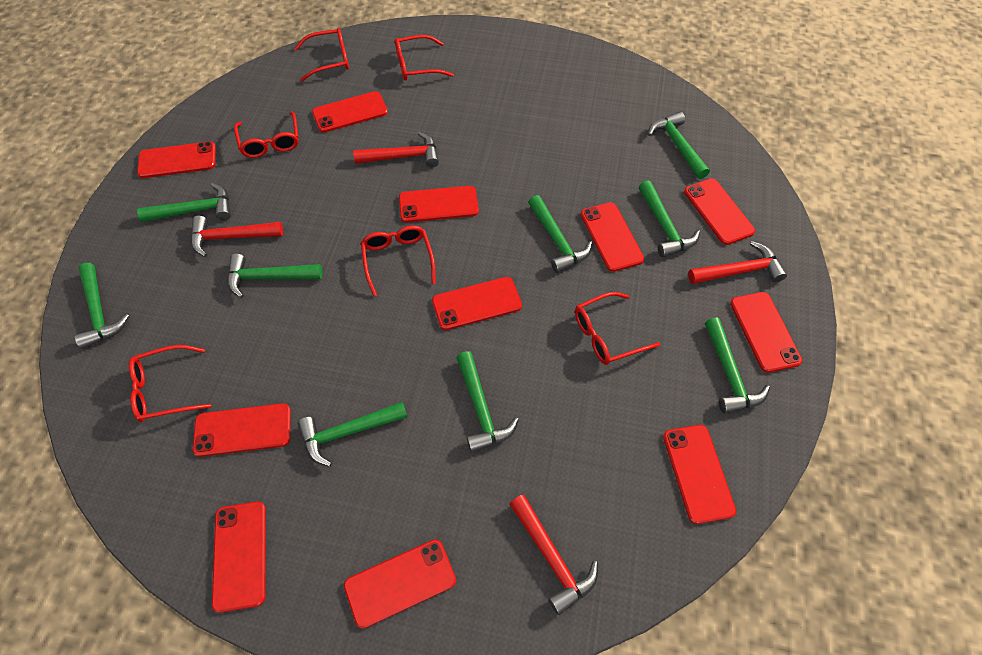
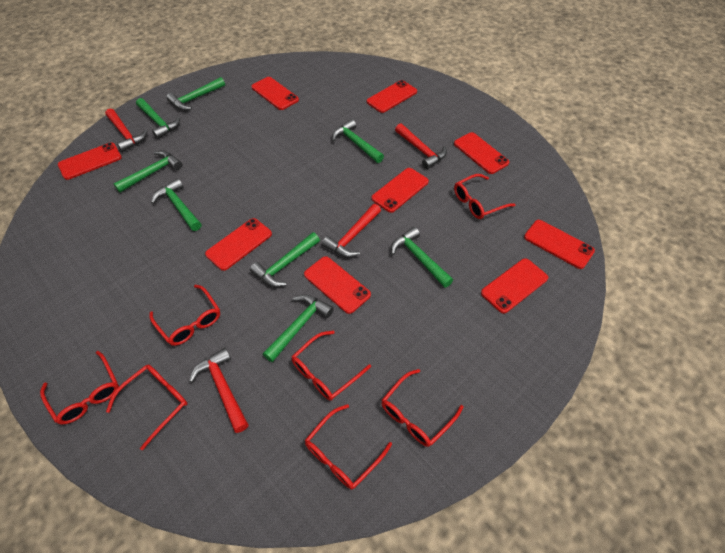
green hammer: 9 -> 8
red glasses: 6 -> 7
red phone: 11 -> 9

